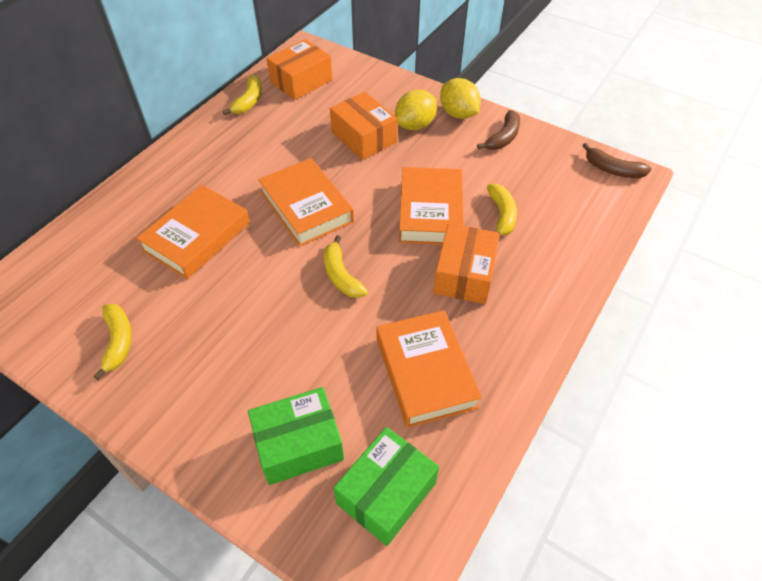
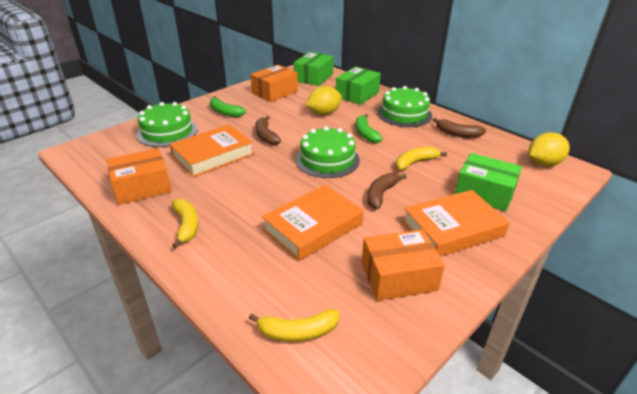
brown banana: 2 -> 3
green banana: 0 -> 2
green box: 2 -> 3
green cake: 0 -> 3
orange book: 4 -> 3
yellow banana: 4 -> 3

